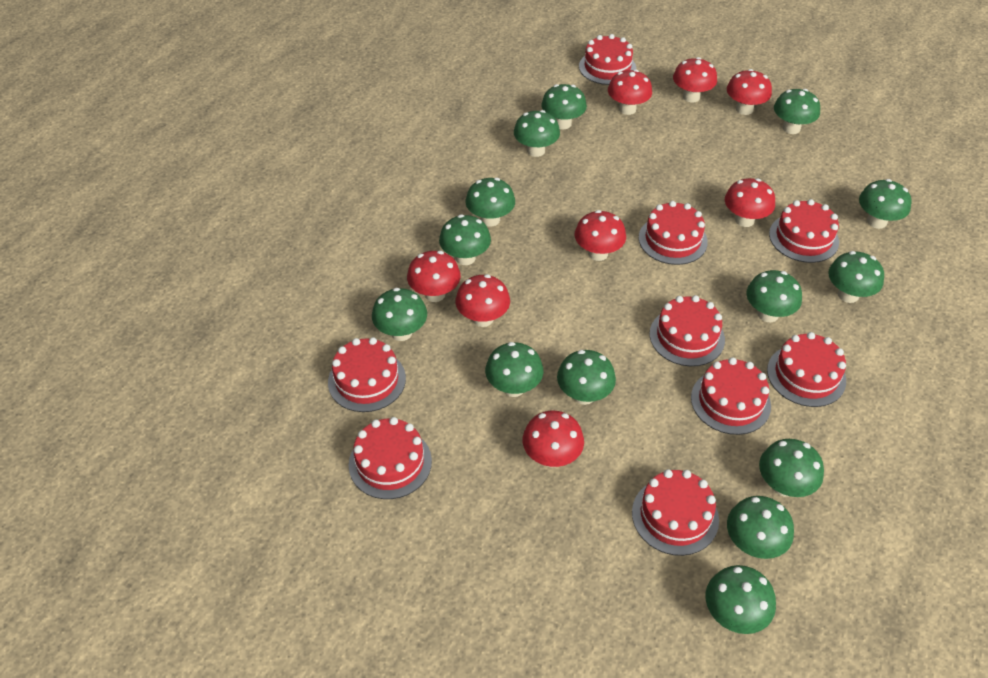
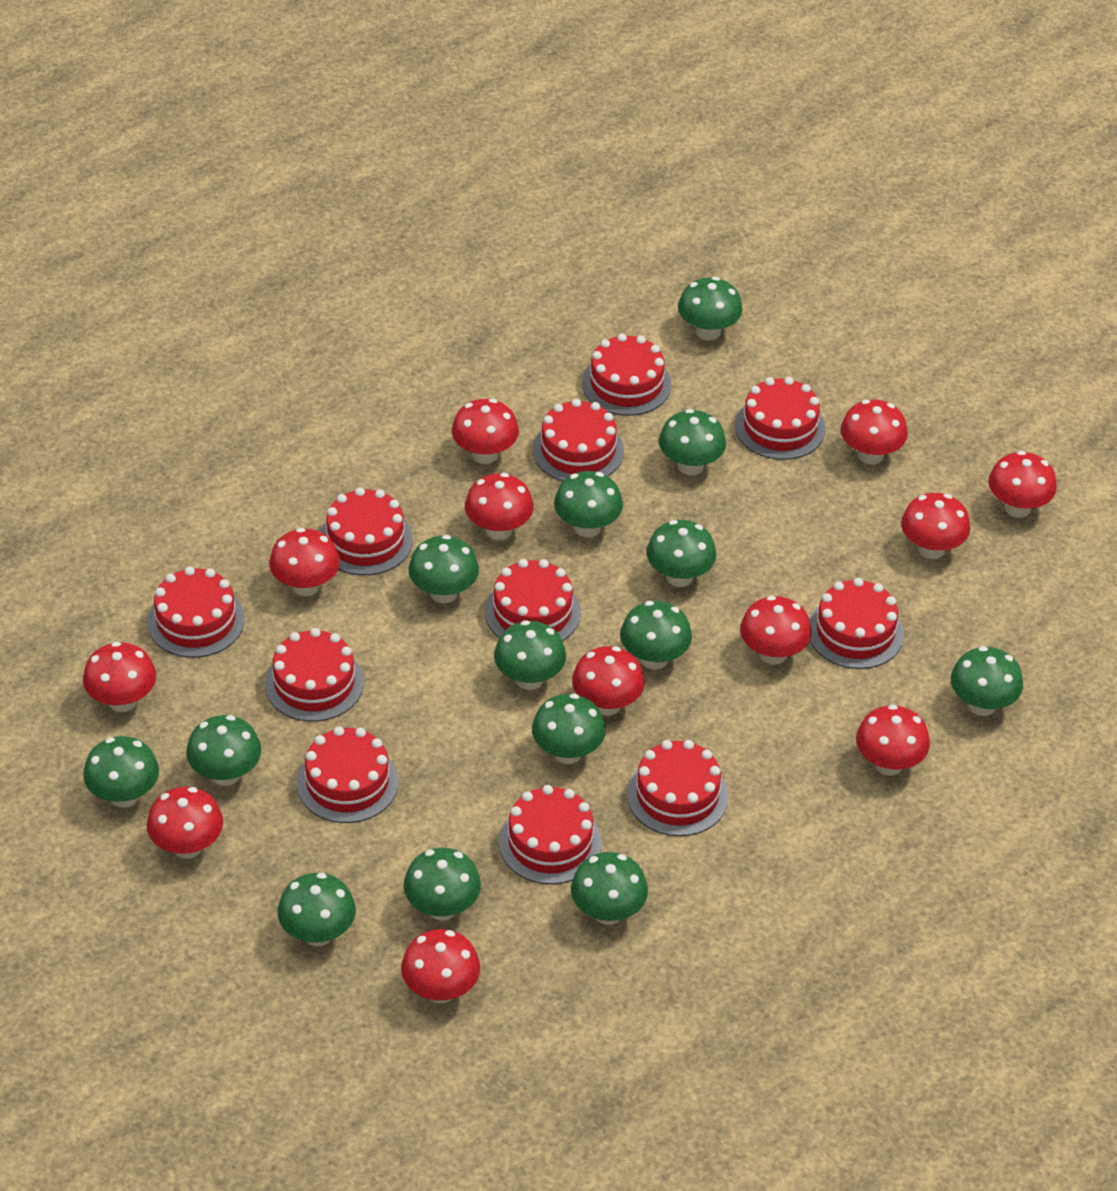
red cake: 9 -> 11
red mushroom: 8 -> 12

